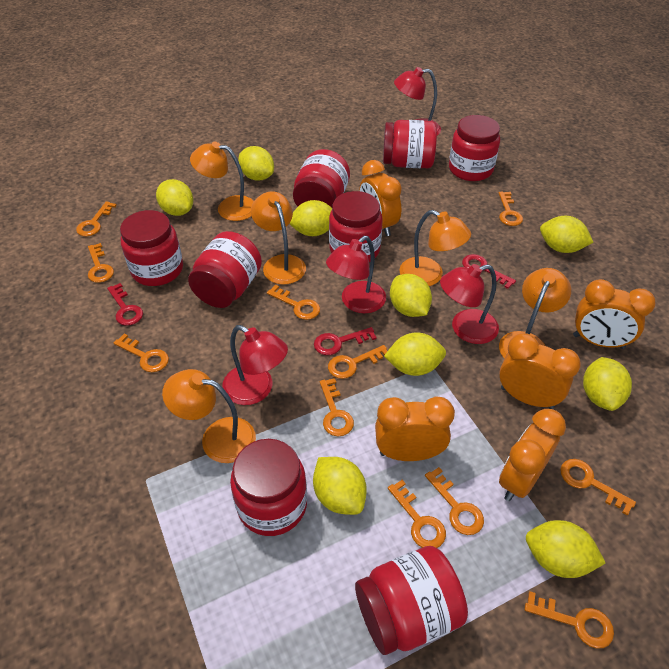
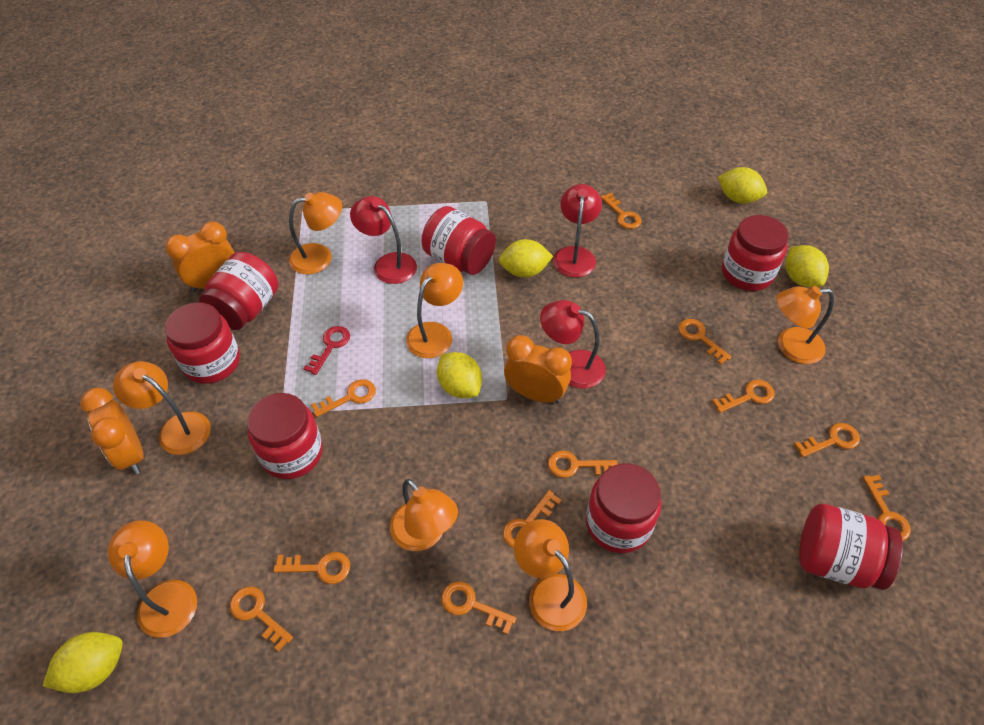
orange clock: 5 -> 3
orange lamp: 5 -> 7
red jar: 8 -> 7
red key: 3 -> 1
red lamp: 4 -> 3
yellow lemon: 9 -> 5

